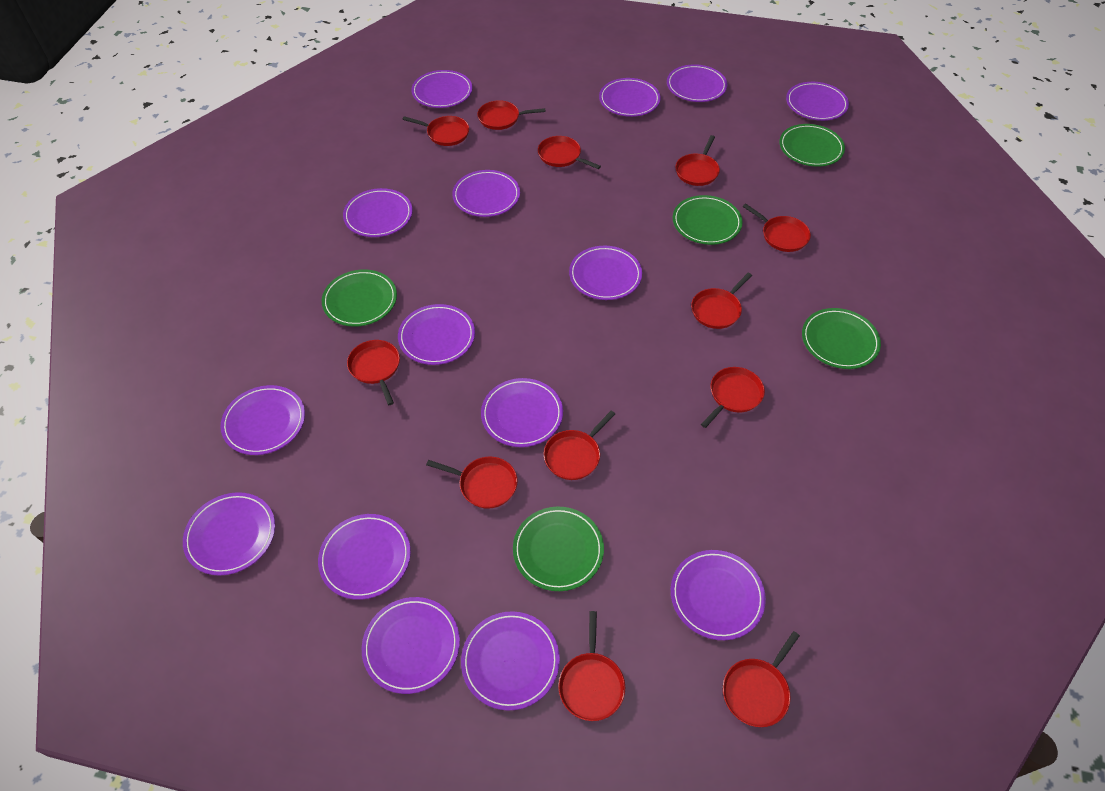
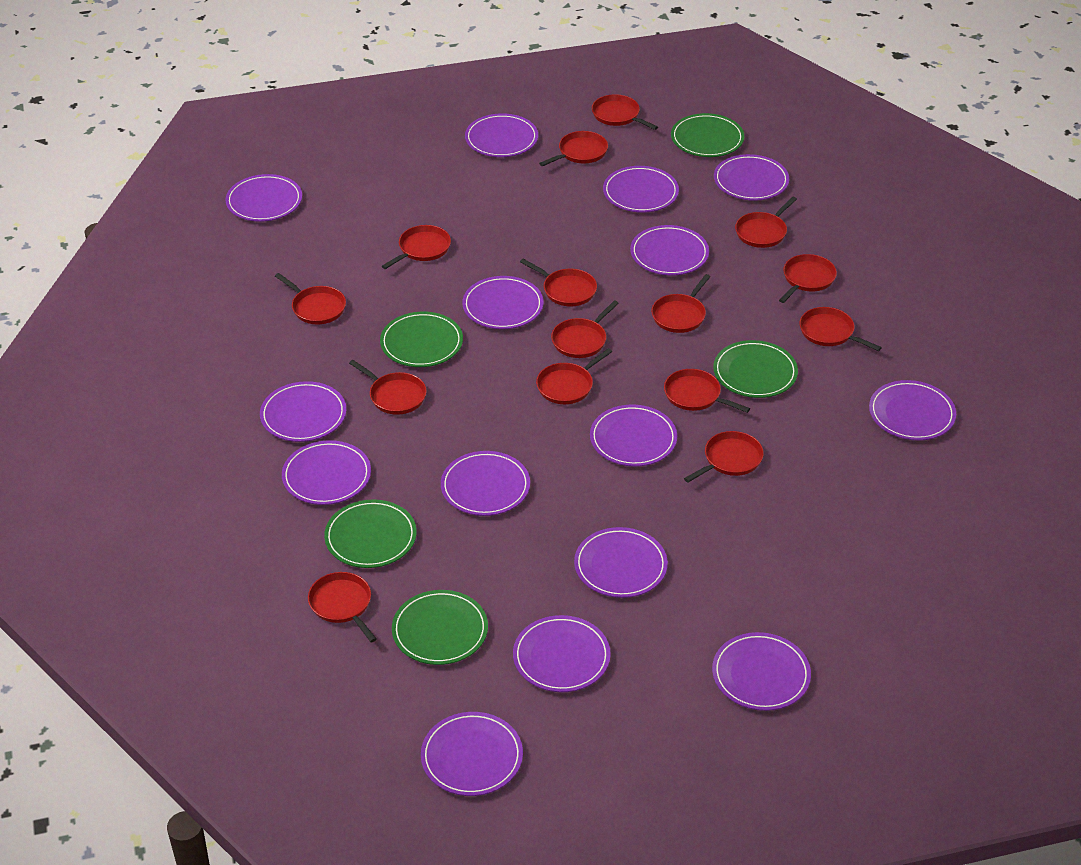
red pan: 12 -> 15

